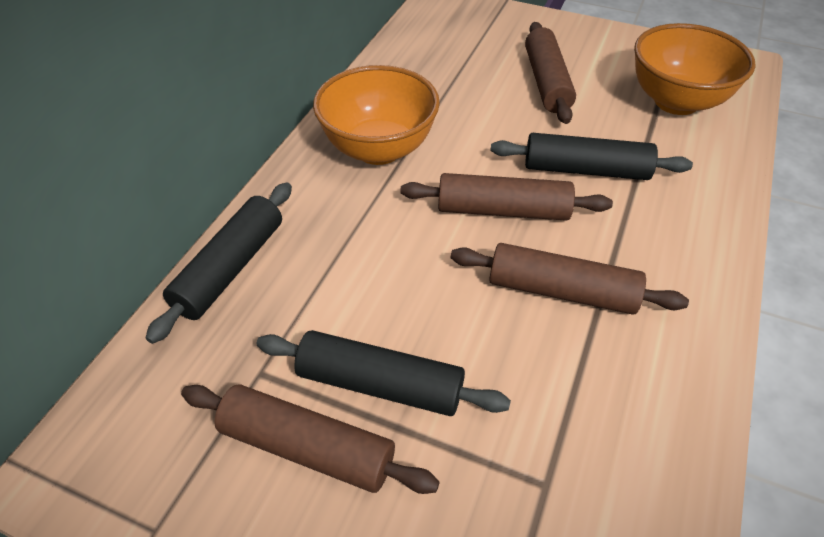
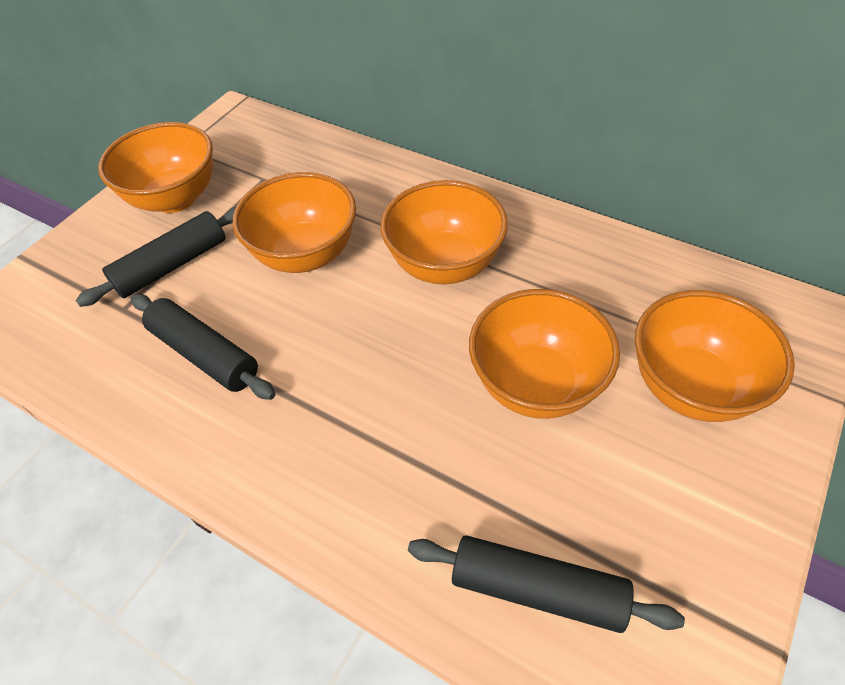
brown rolling pin: 4 -> 0
orange bowl: 2 -> 5

